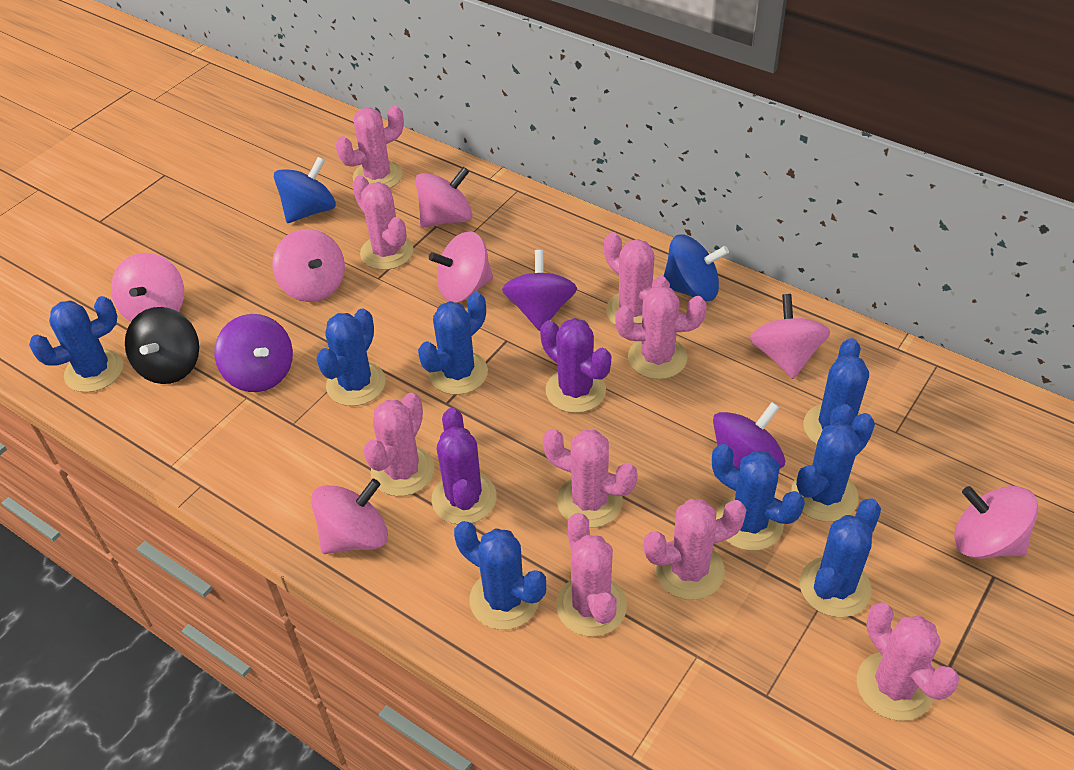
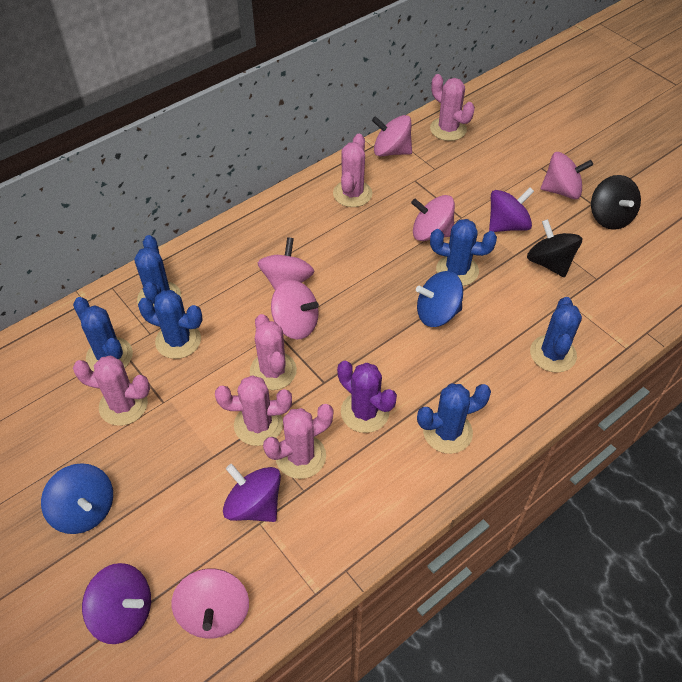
black spinning top: 1 -> 2
blue cactus: 8 -> 6
pink cactus: 9 -> 6
pink spinning top: 7 -> 6
purple cactus: 2 -> 1

